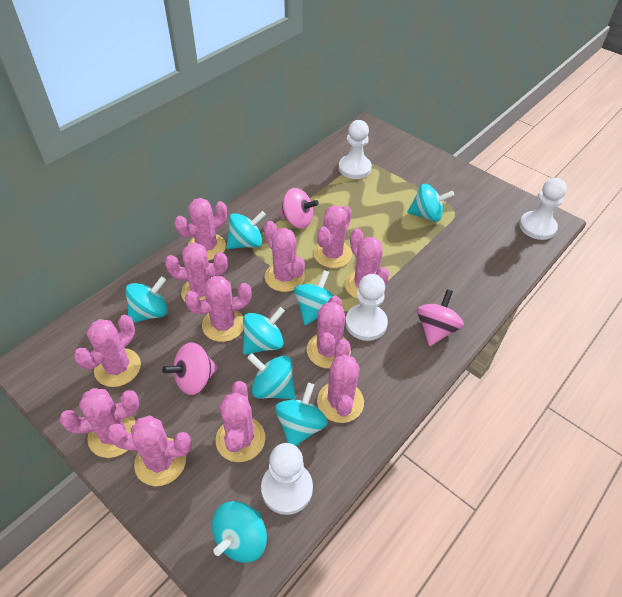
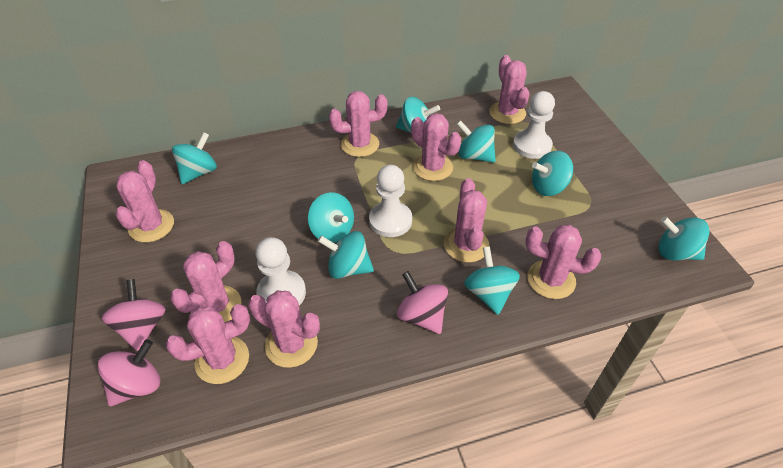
pink cactus: 12 -> 9
white pawn: 4 -> 3

